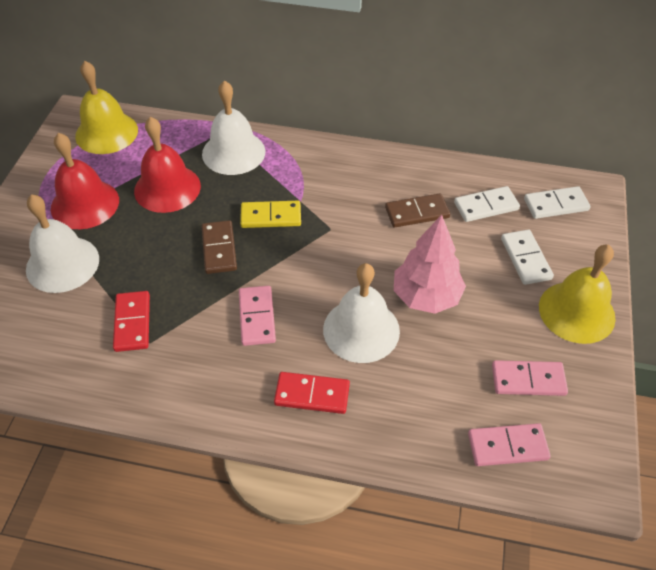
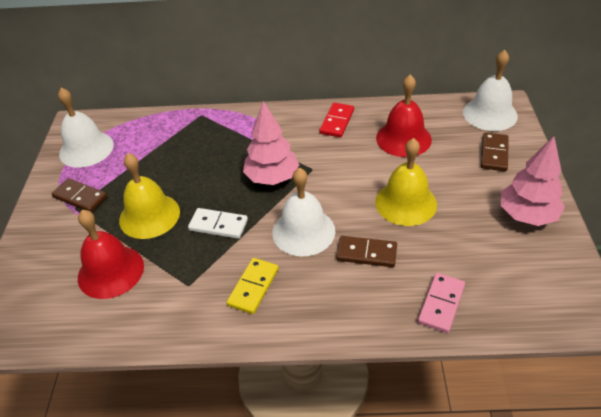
brown domino: 2 -> 3
pink domino: 3 -> 1
pink tree: 1 -> 2
red domino: 2 -> 1
white domino: 3 -> 1

